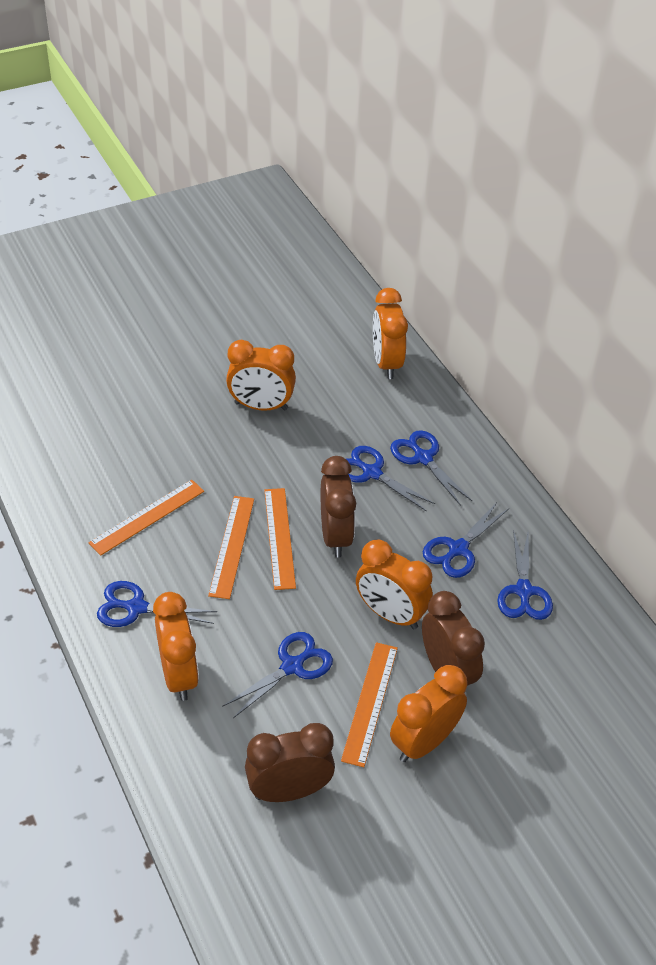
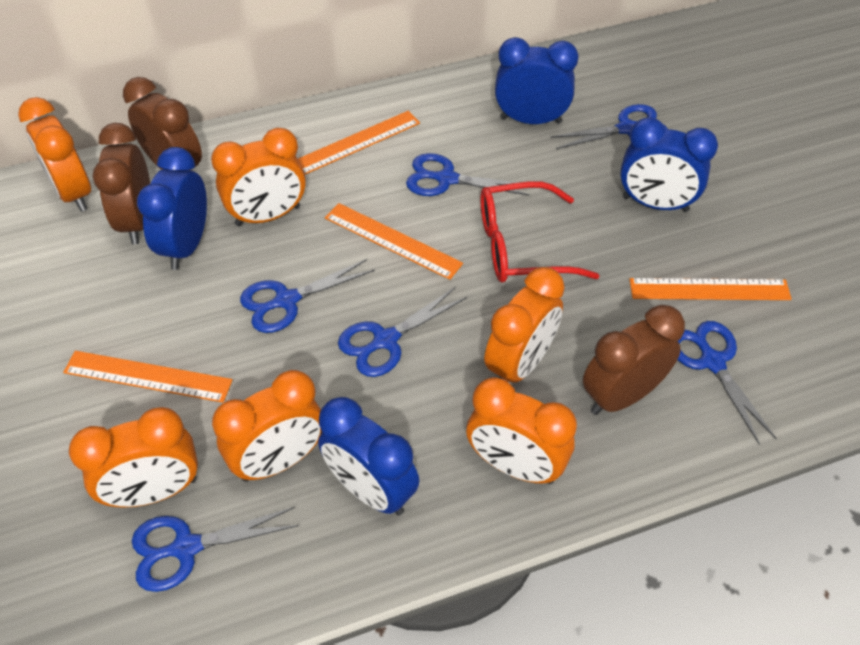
blue clock: 0 -> 4
orange clock: 5 -> 6
red glasses: 0 -> 1

